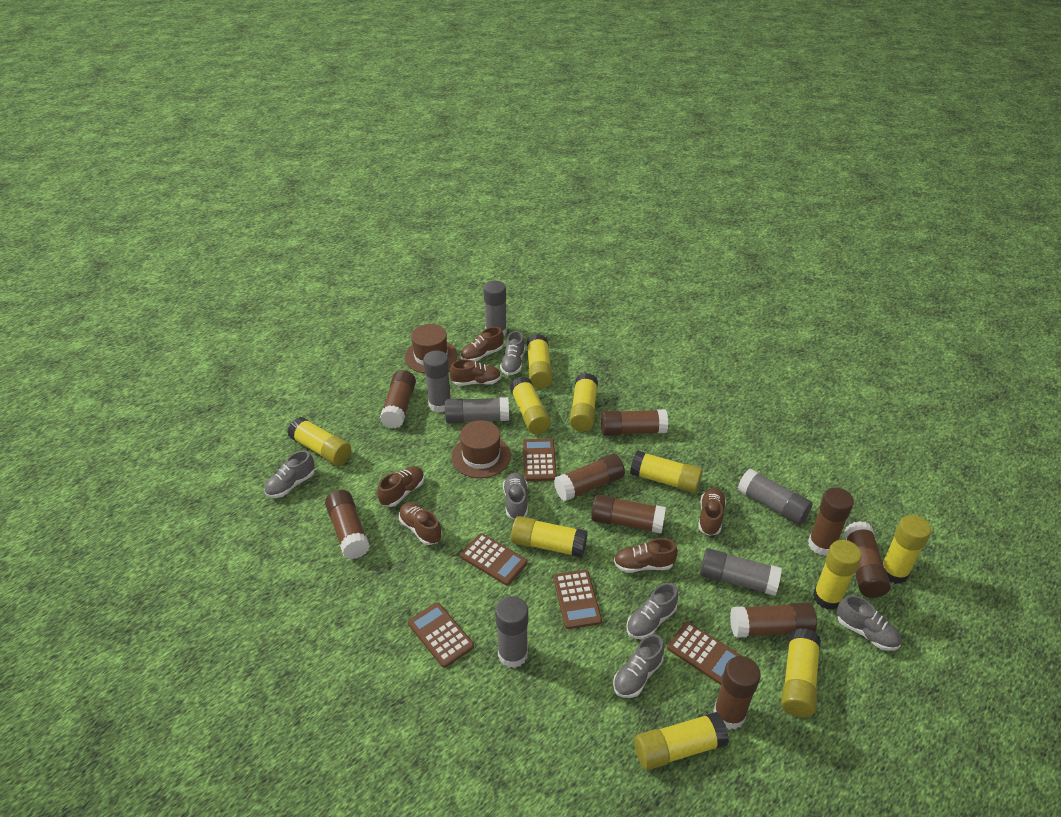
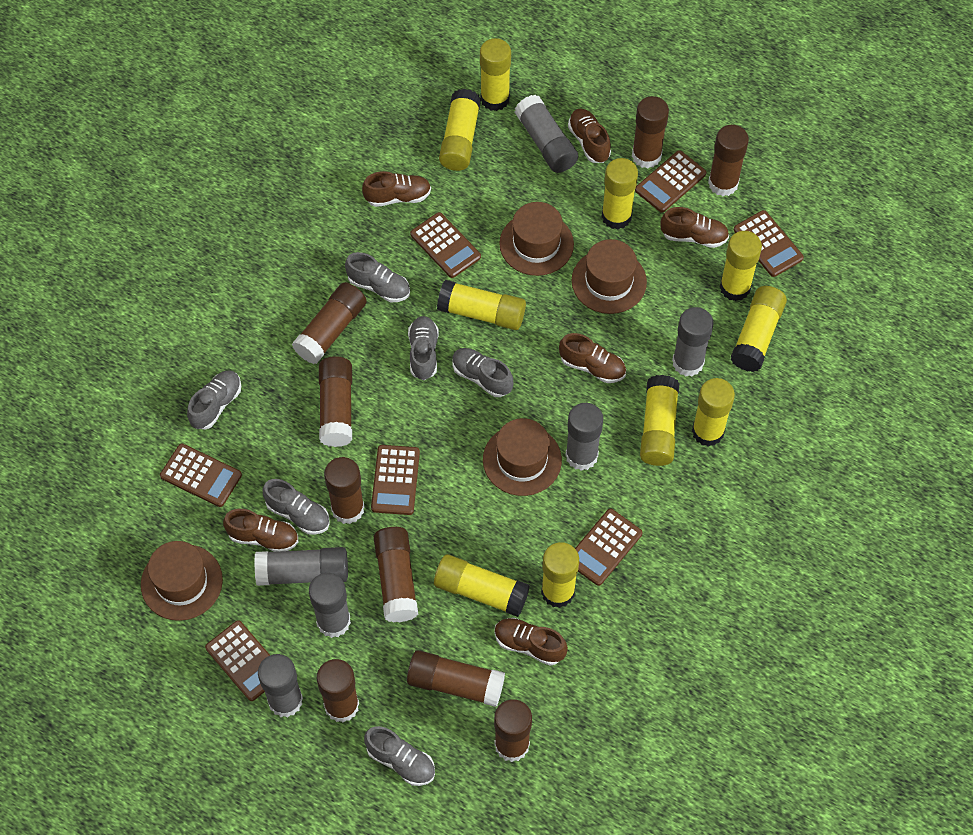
brown calculator: 5 -> 7
brown hat: 2 -> 4

